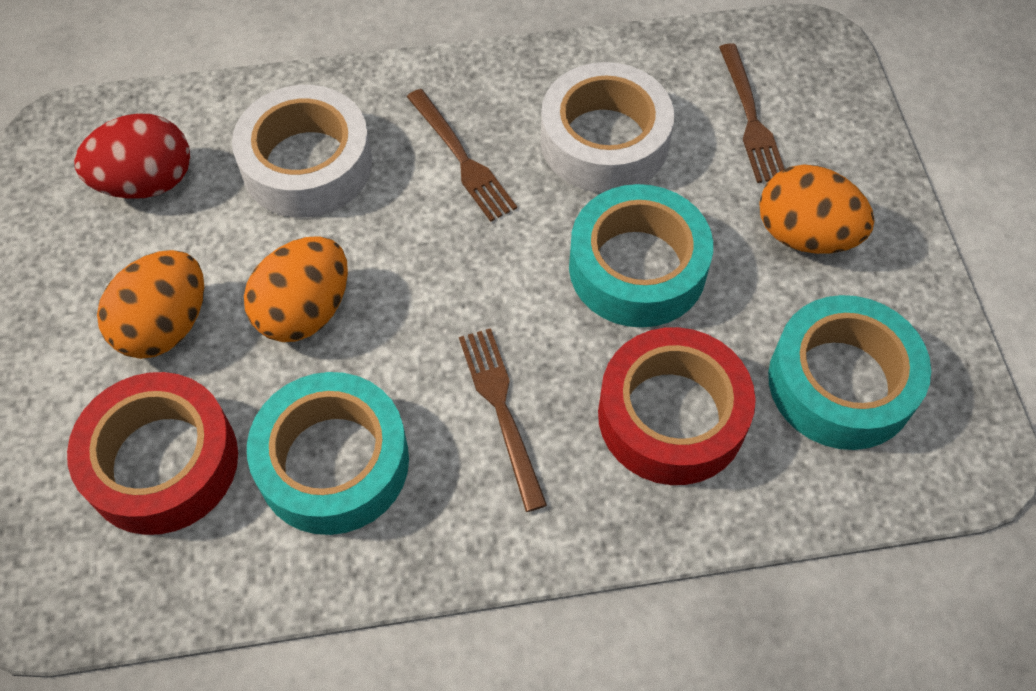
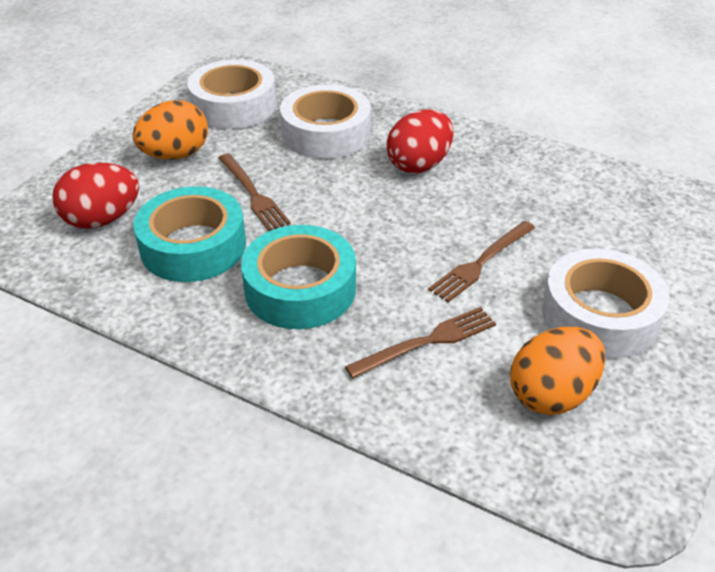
orange egg: 3 -> 2
red egg: 1 -> 2
red tape: 2 -> 0
turquoise tape: 3 -> 2
white tape: 2 -> 3

